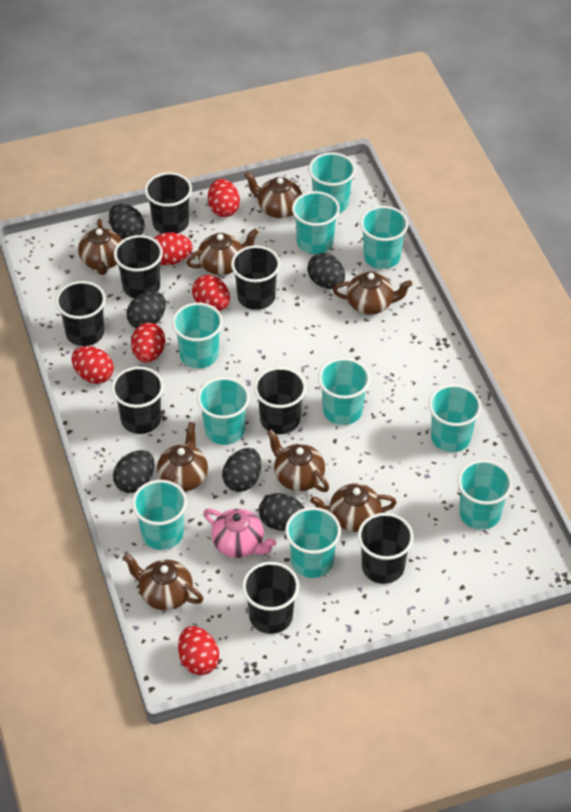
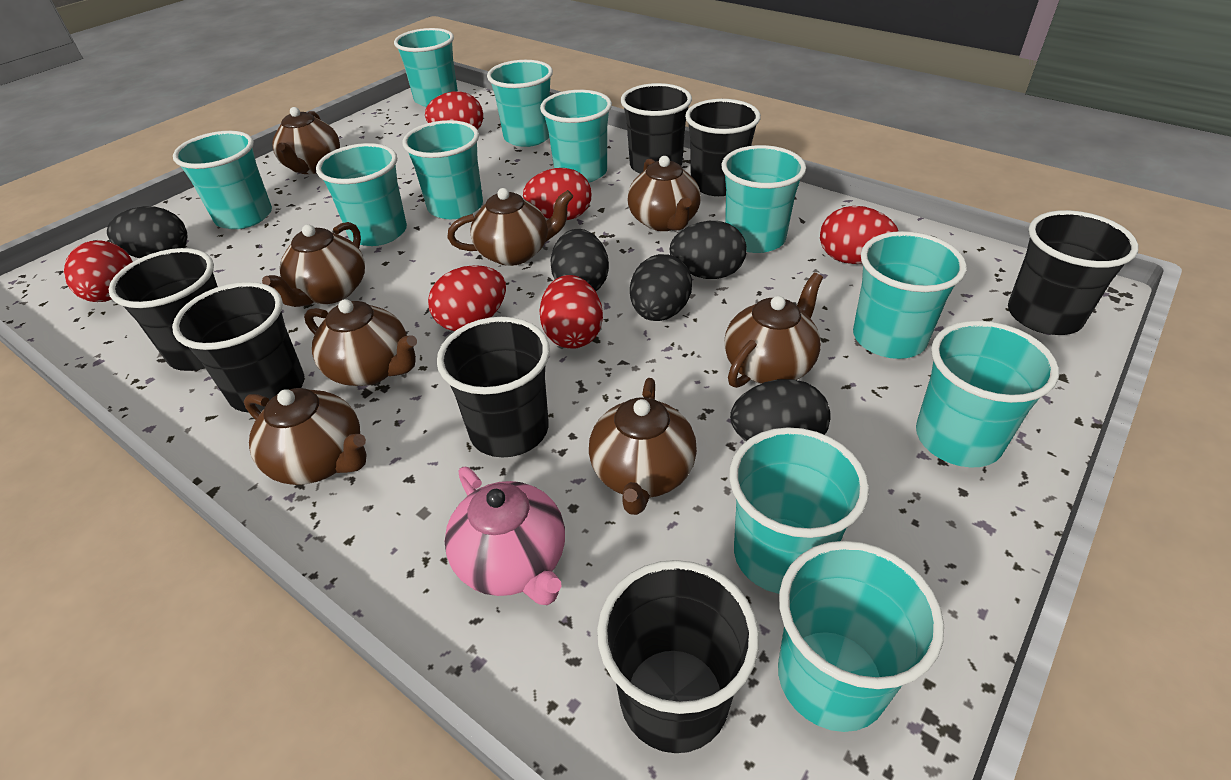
black cup: 8 -> 7
black egg: 6 -> 5
turquoise cup: 10 -> 11

